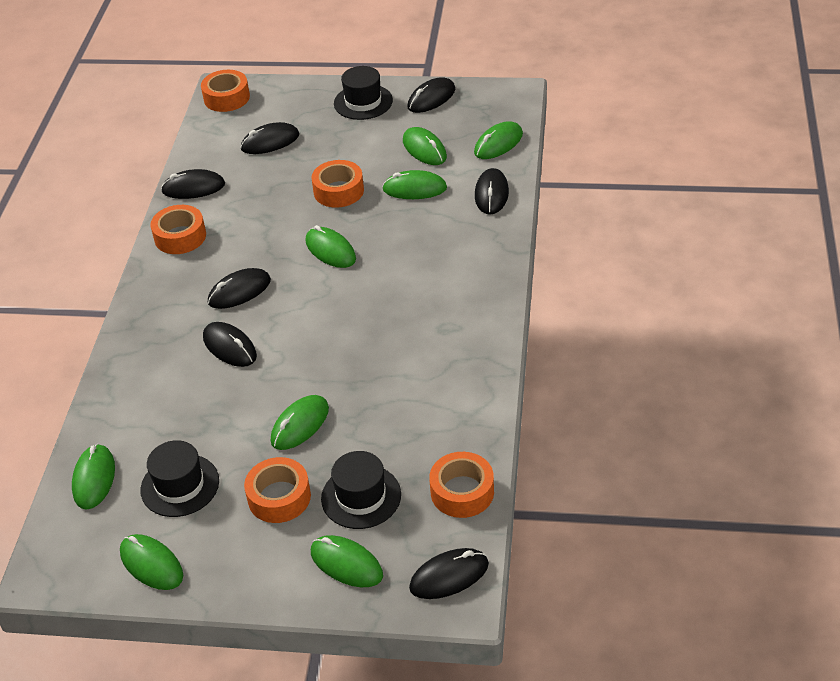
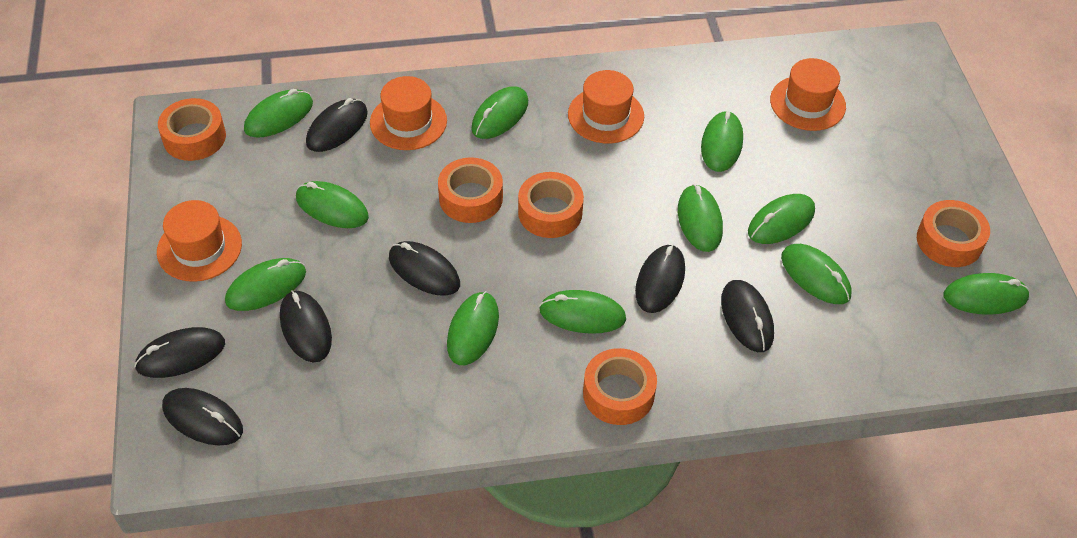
black hat: 3 -> 0
green mouse: 8 -> 11
orange hat: 0 -> 4

